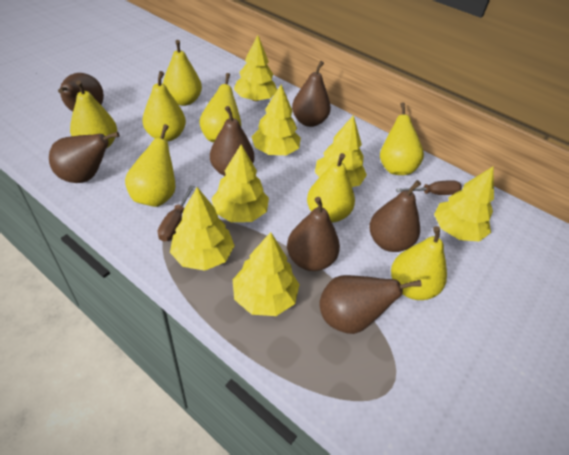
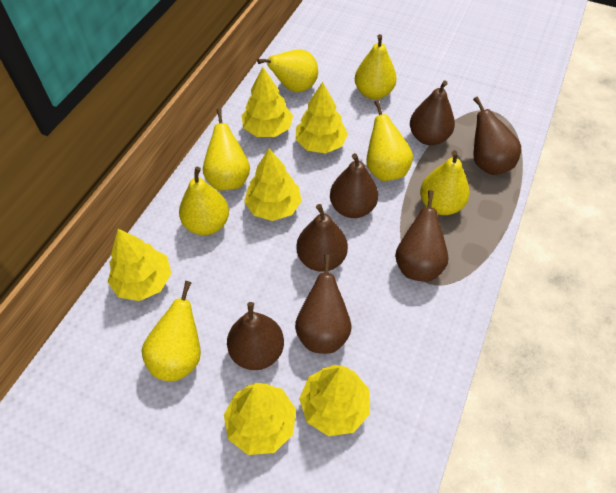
brown screwdriver: 2 -> 0
yellow pear: 8 -> 7
yellow tree: 7 -> 6

